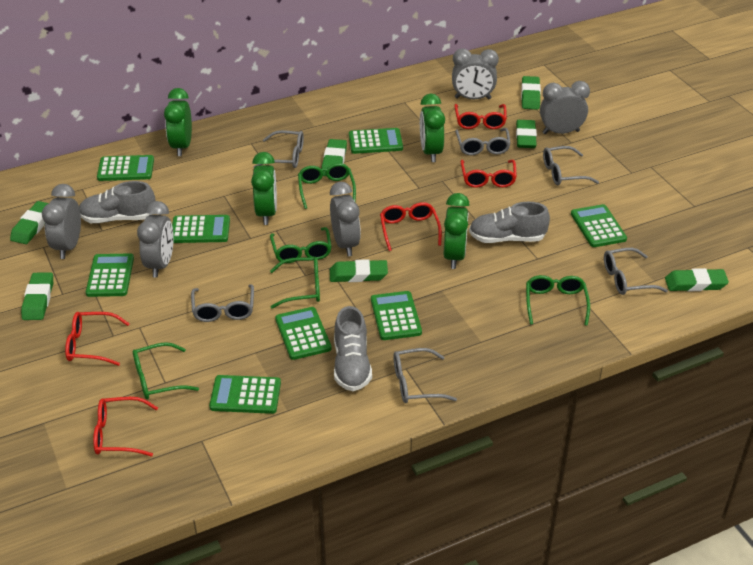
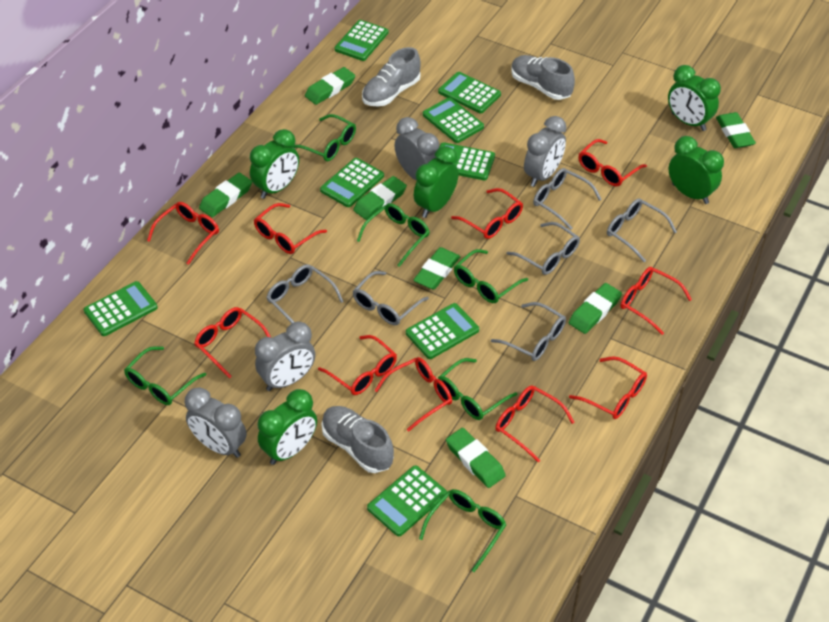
green clock: 4 -> 5
green glasses: 5 -> 6
grey clock: 5 -> 4
red glasses: 5 -> 10

